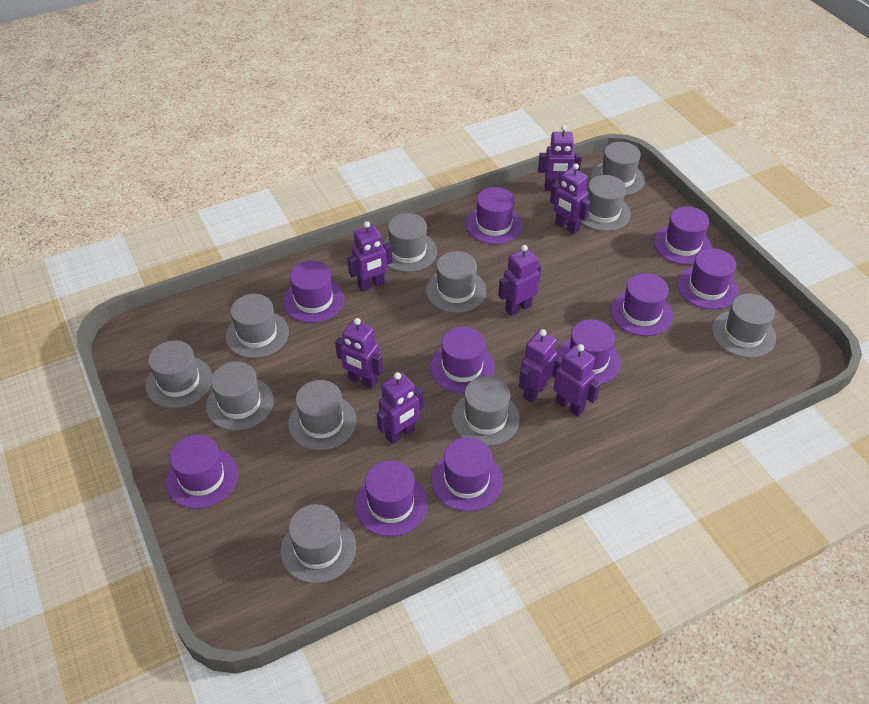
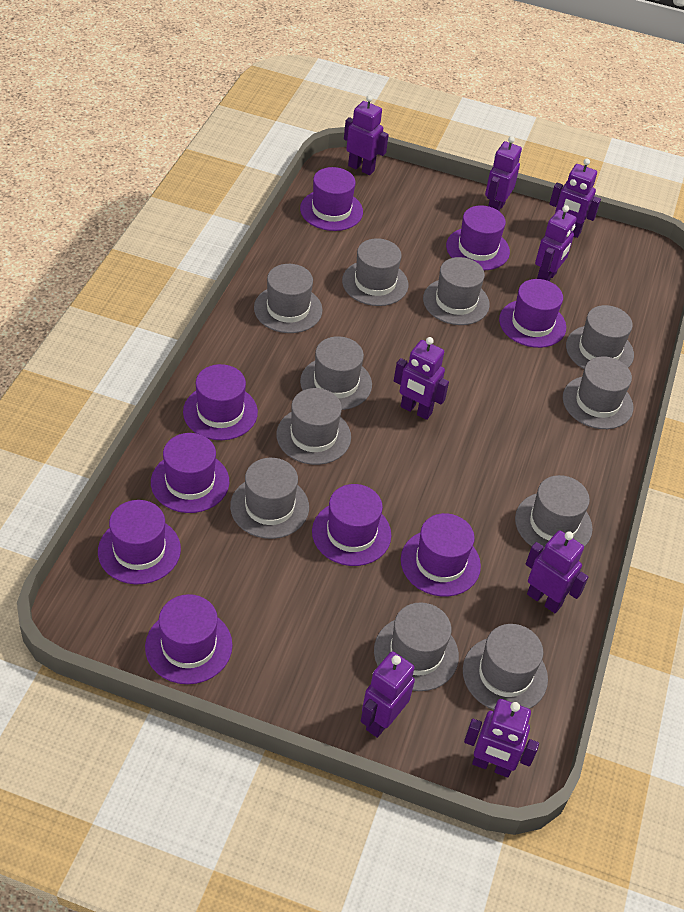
purple hat: 10 -> 9

